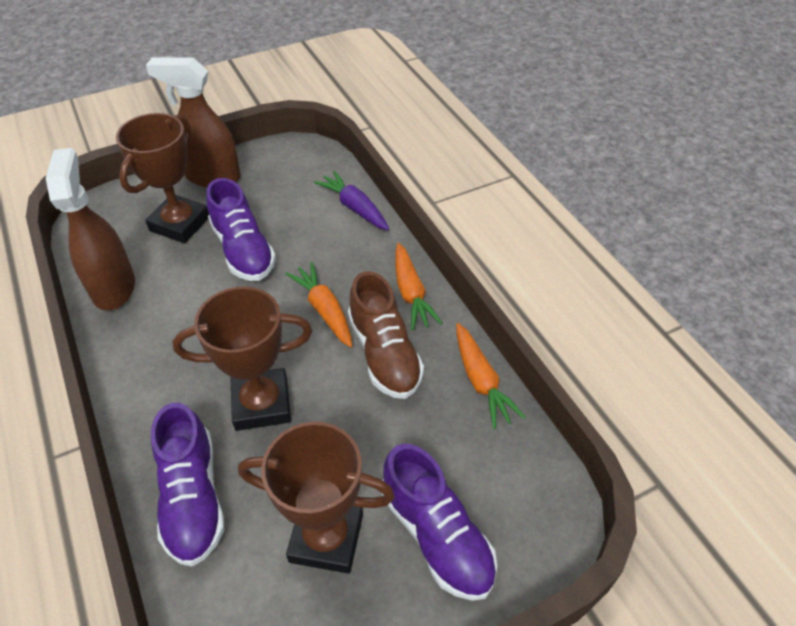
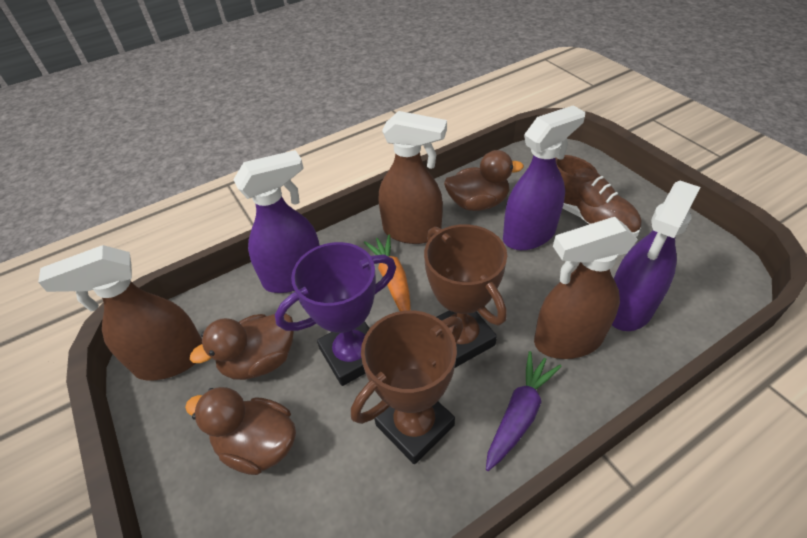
brown duck: 0 -> 3
brown spray bottle: 2 -> 3
brown trophy: 3 -> 2
orange carrot: 3 -> 1
purple shoe: 3 -> 0
purple spray bottle: 0 -> 3
purple trophy: 0 -> 1

